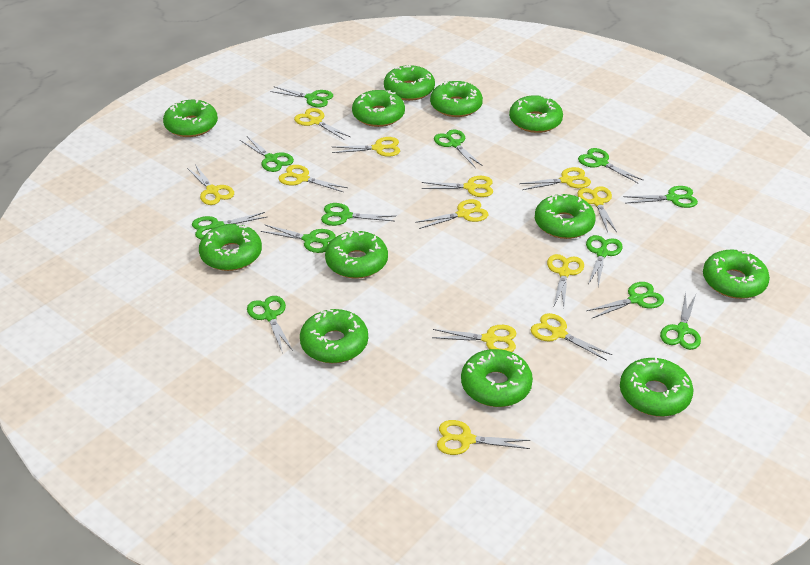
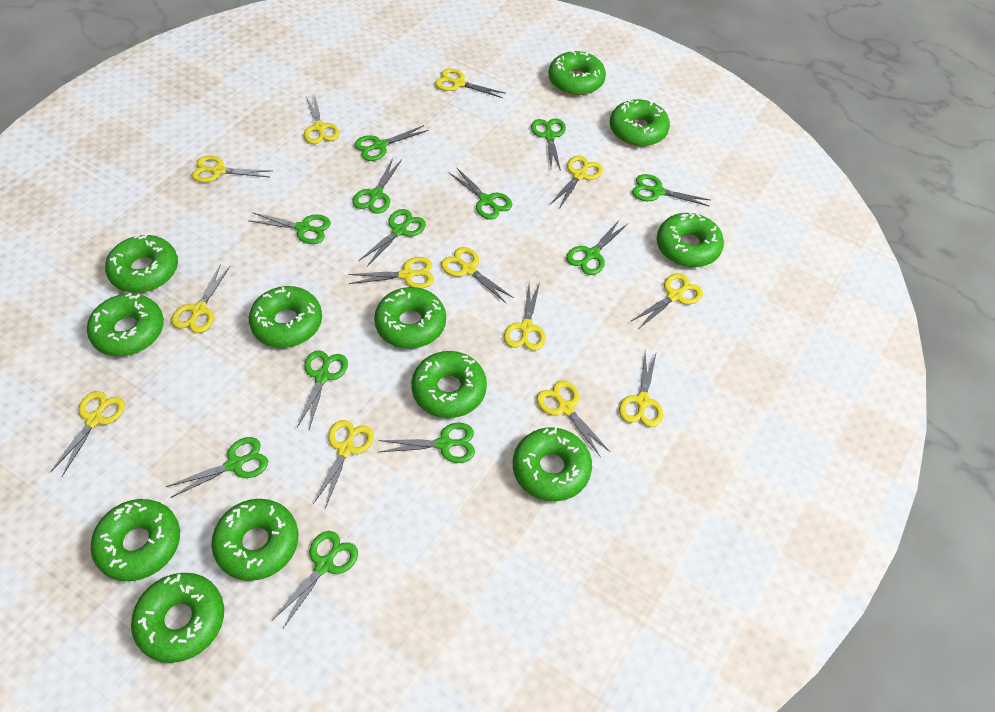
yellow scissors: 12 -> 13

